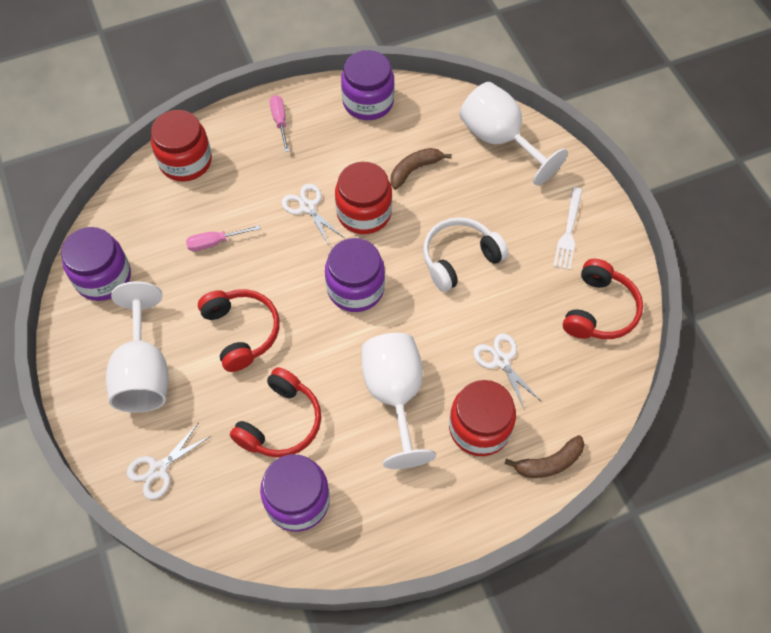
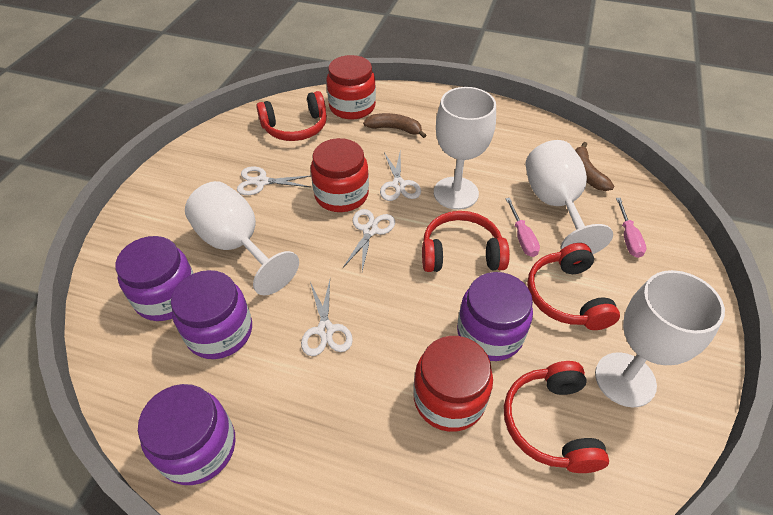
red headphones: 3 -> 4
white fork: 1 -> 0
white goblet: 3 -> 4
white headphones: 1 -> 0
white scissors: 3 -> 4

